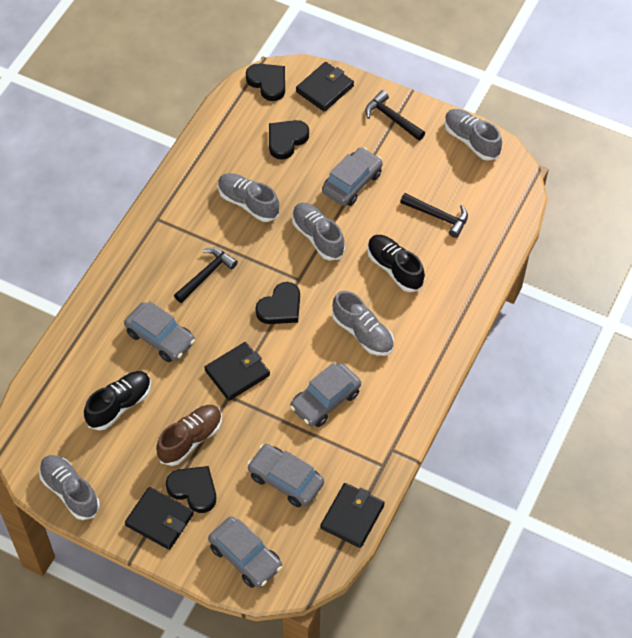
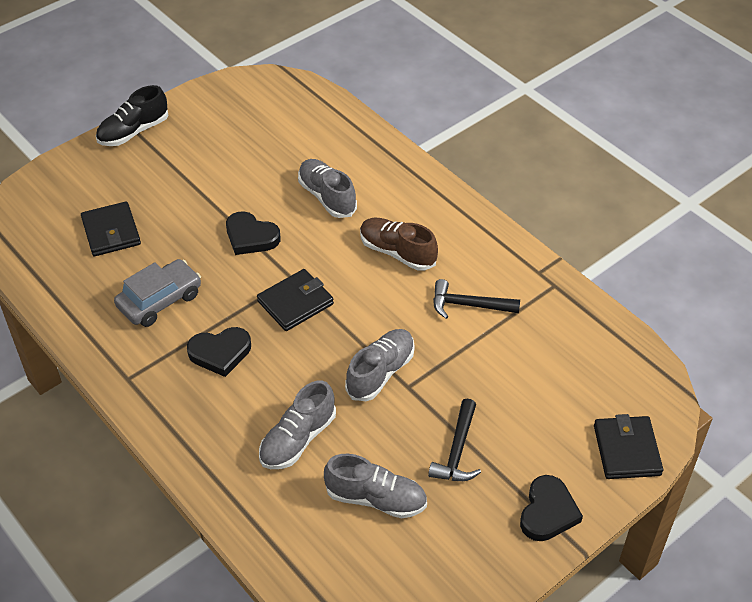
black hammer: 3 -> 2
black heart: 4 -> 3
black shoe: 2 -> 1
black wallet: 4 -> 3
grey car: 5 -> 1
grey shoe: 5 -> 4

